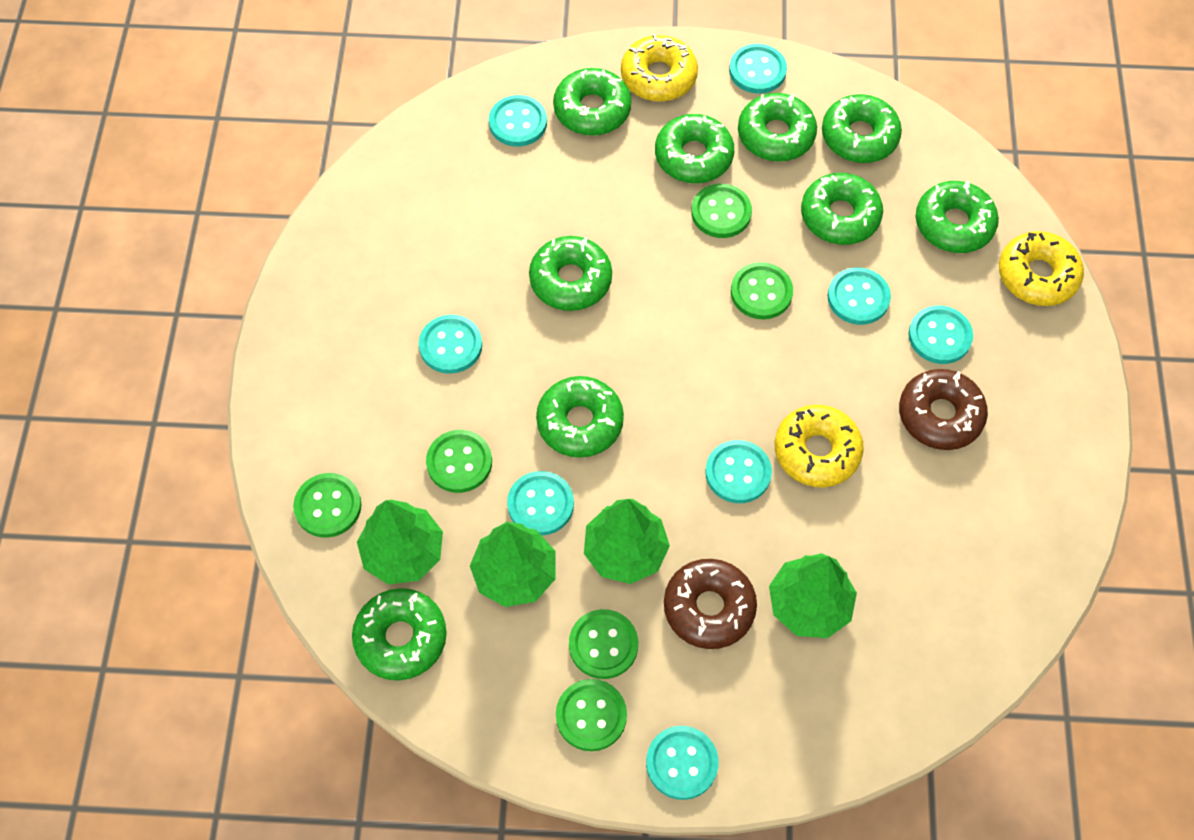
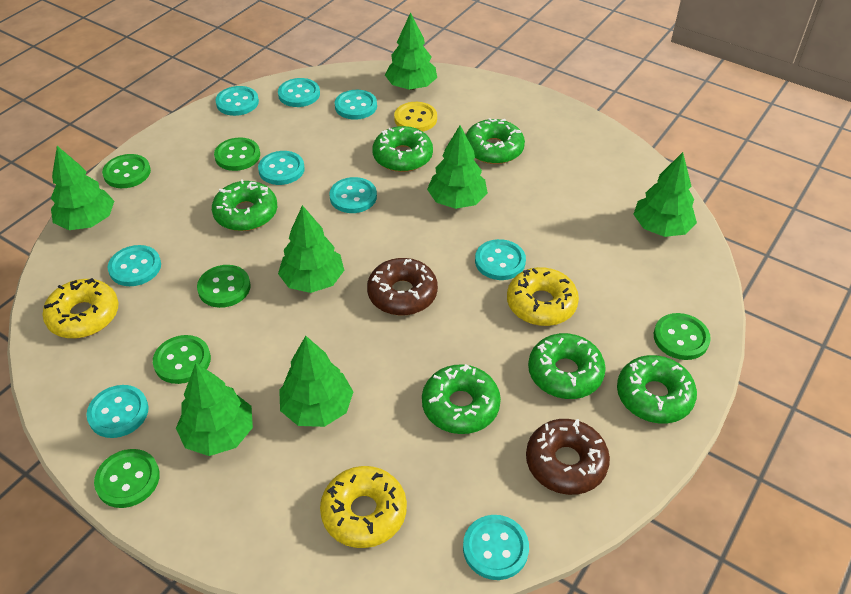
green donut: 9 -> 6
green tree: 4 -> 7
turquoise button: 8 -> 9
yellow button: 0 -> 1

